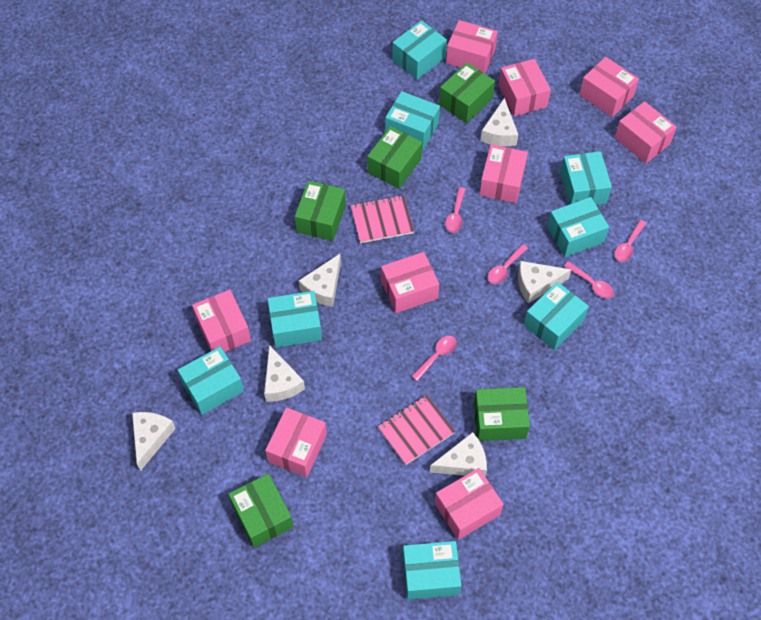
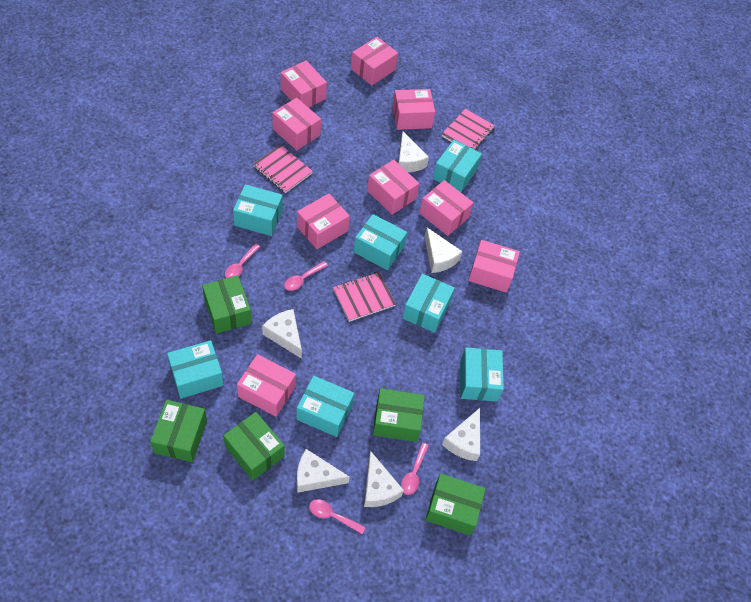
pink notebook: 2 -> 3
pink spoon: 5 -> 4
turquoise box: 8 -> 7

